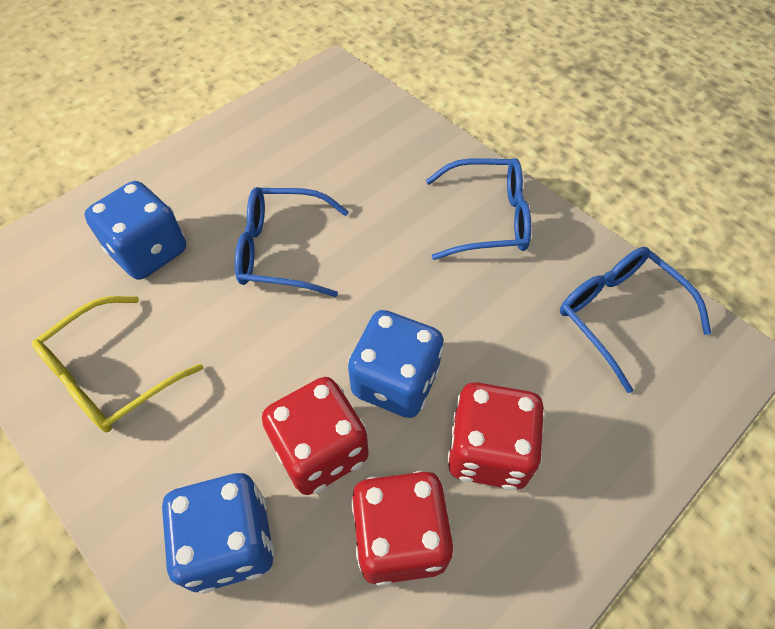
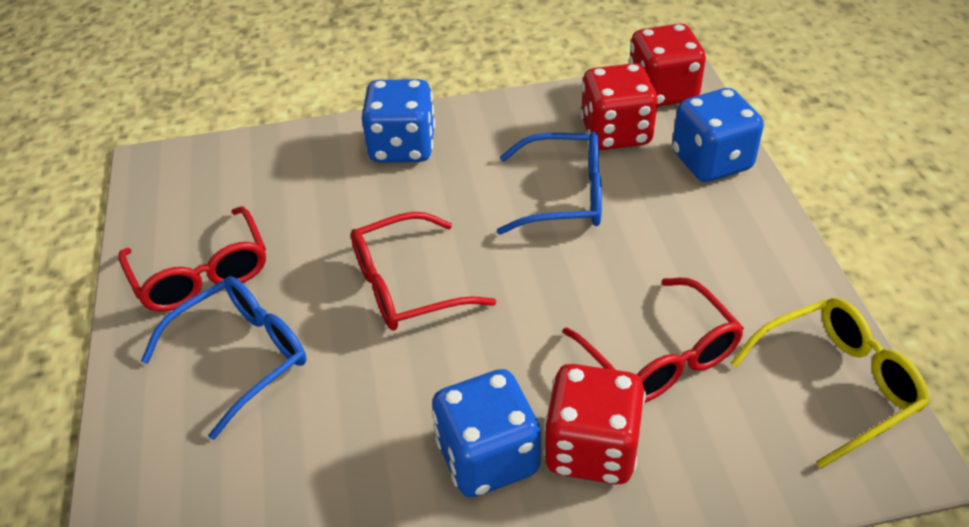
blue glasses: 3 -> 2
red glasses: 0 -> 3

